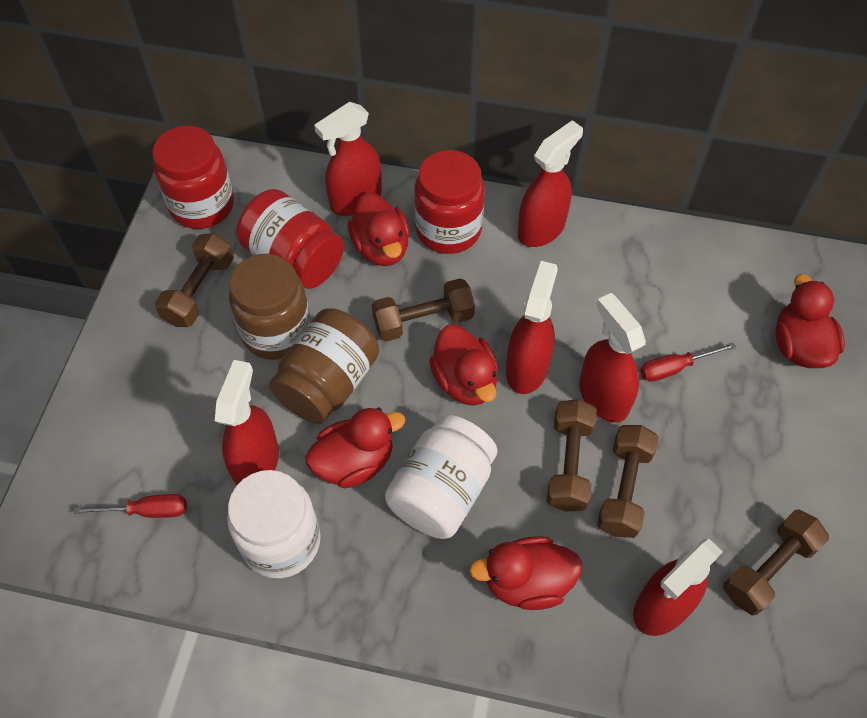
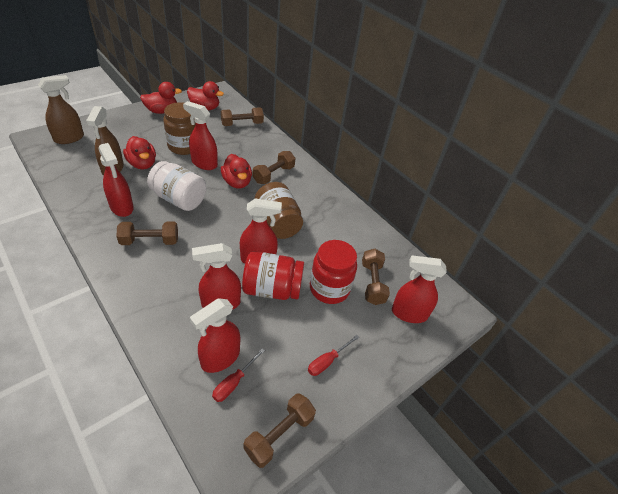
brown spray bottle: 0 -> 2
red duck: 5 -> 4
red jar: 3 -> 2
white jar: 2 -> 1

